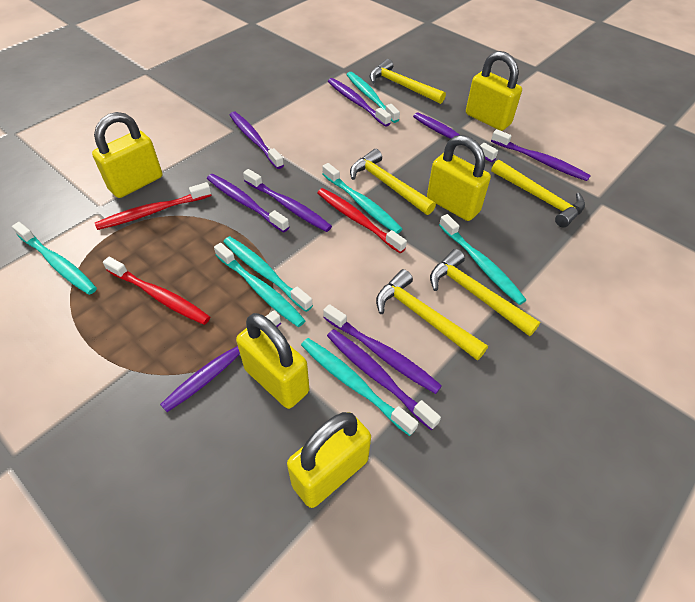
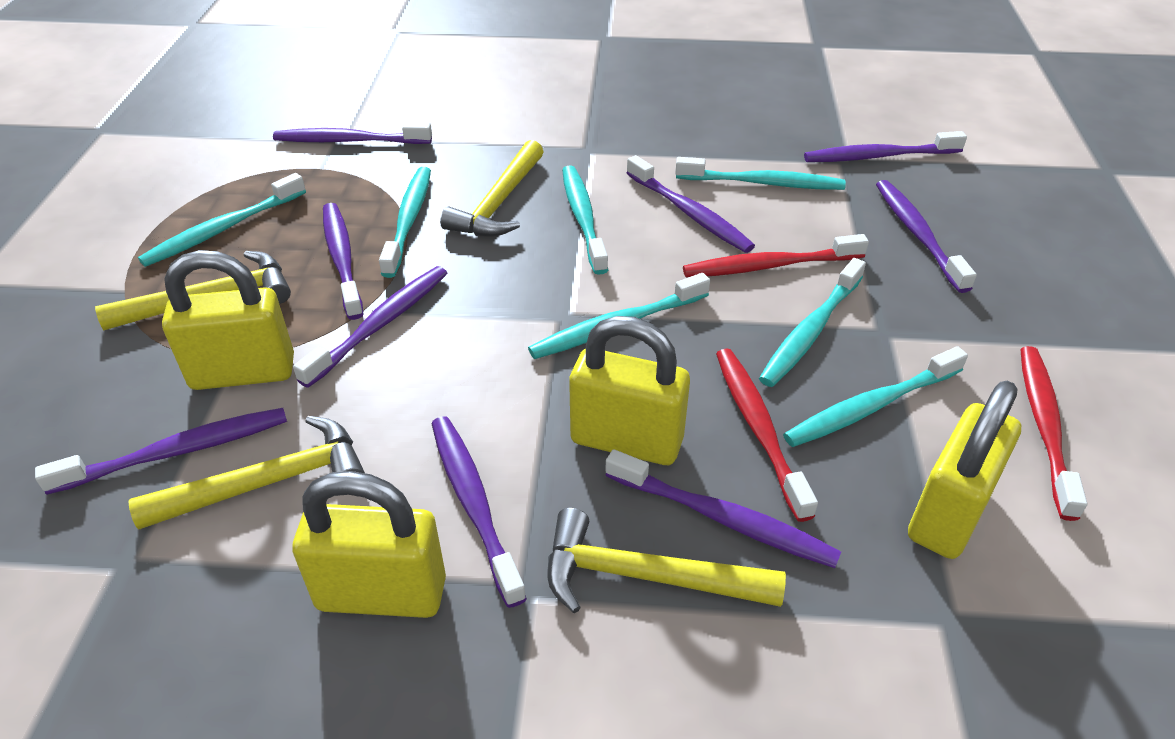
yellow hammer: 5 -> 4
yellow padlock: 5 -> 4

